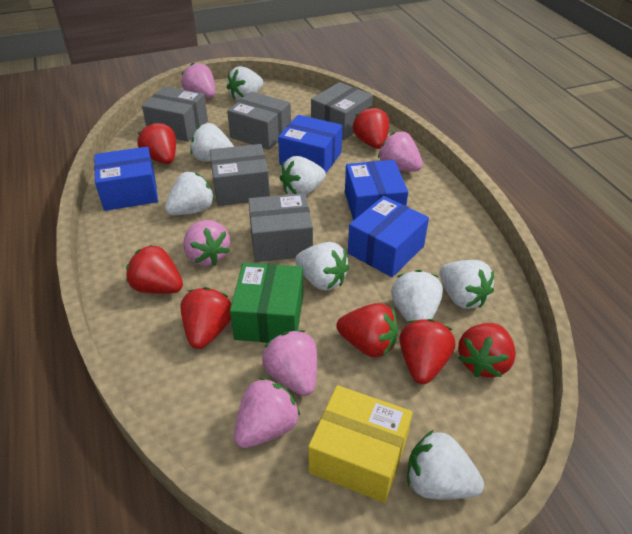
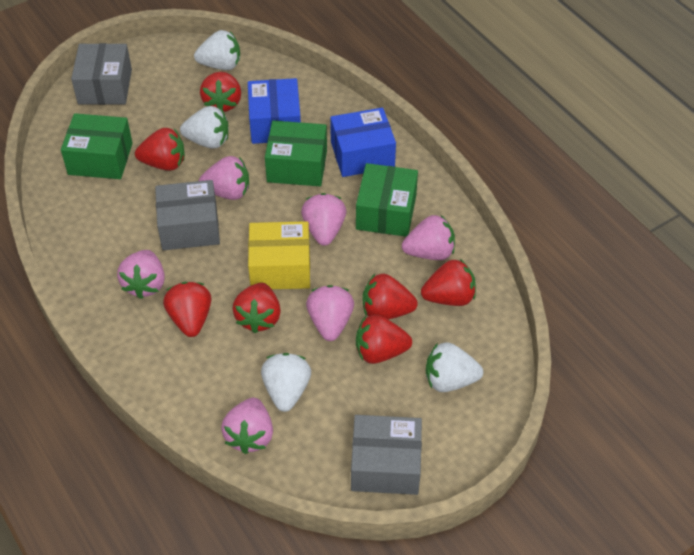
blue box: 4 -> 2
green box: 1 -> 3
grey box: 5 -> 3
pink strawberry: 5 -> 6
white strawberry: 8 -> 4

